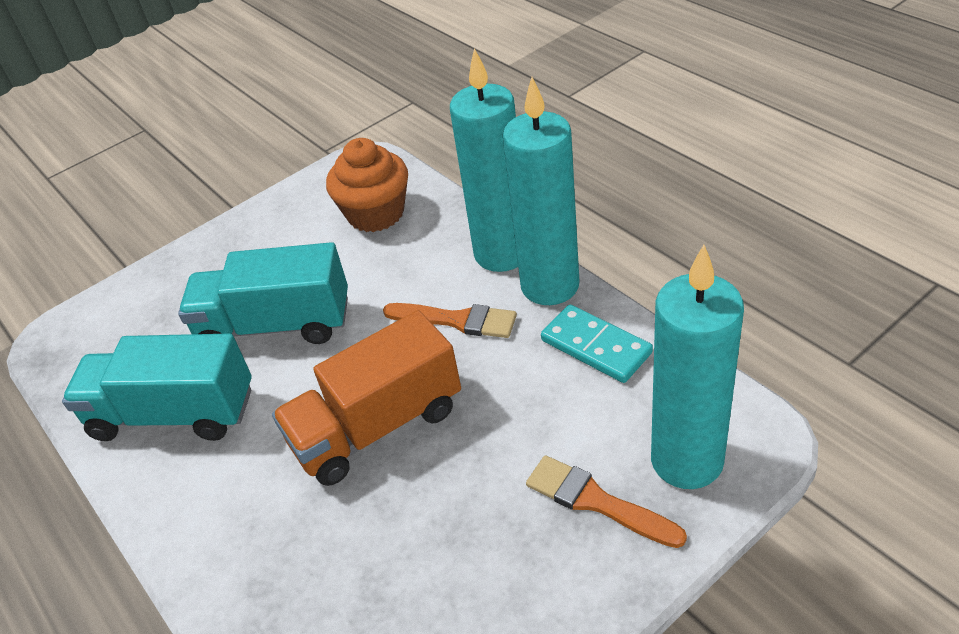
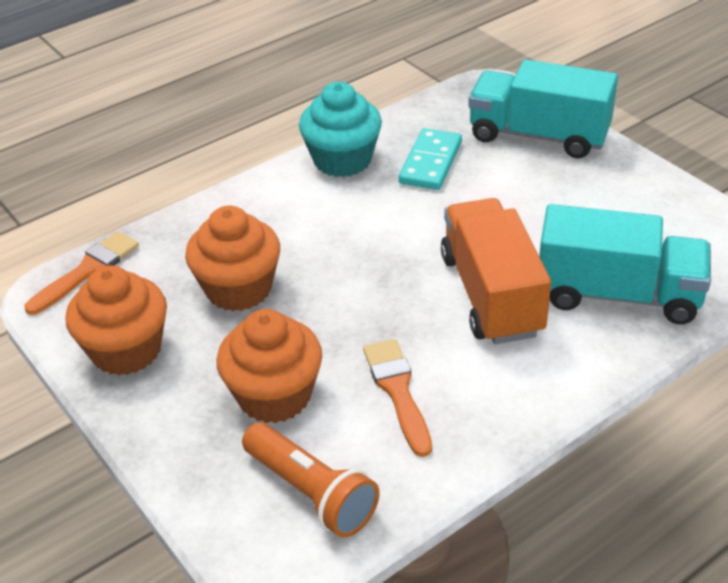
orange cupcake: 1 -> 3
orange flashlight: 0 -> 1
turquoise candle: 3 -> 0
turquoise cupcake: 0 -> 1

